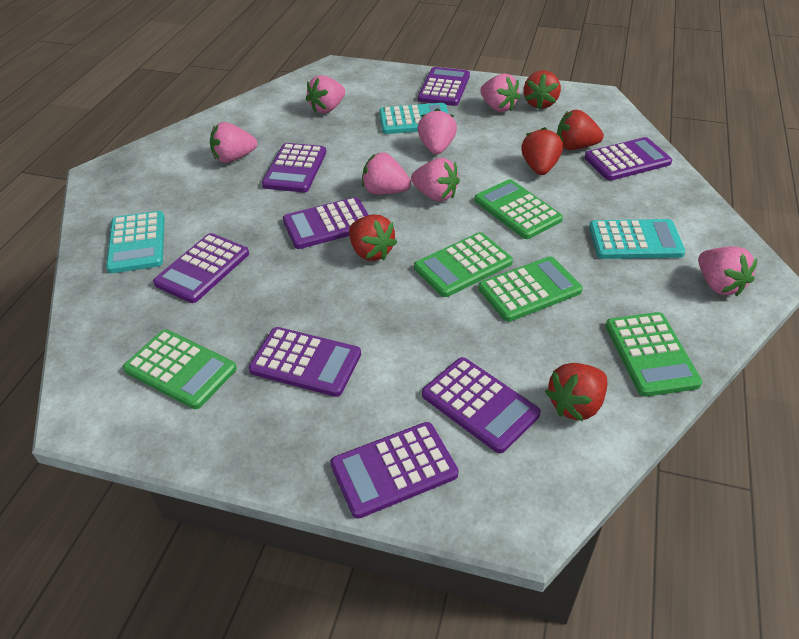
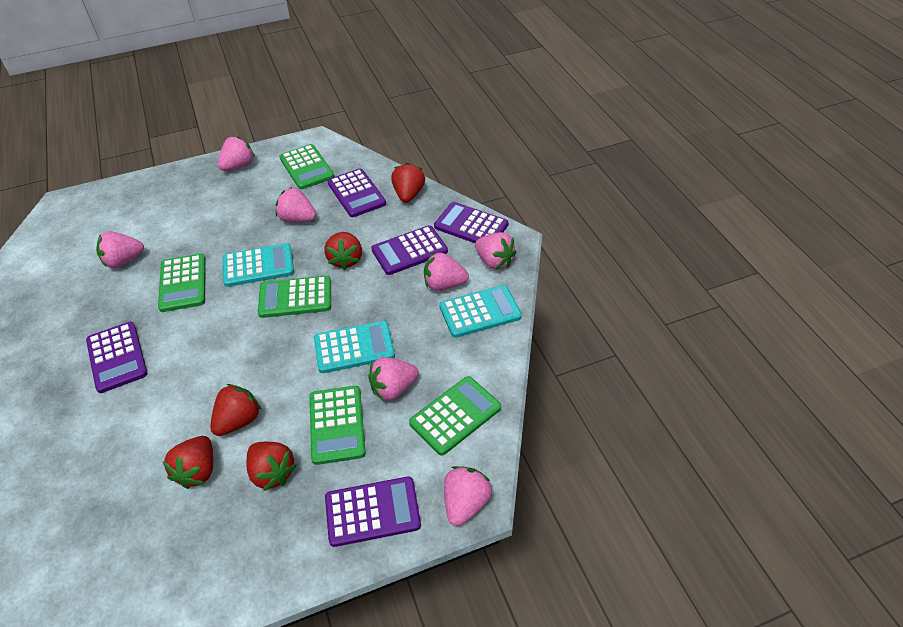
purple calculator: 8 -> 5

